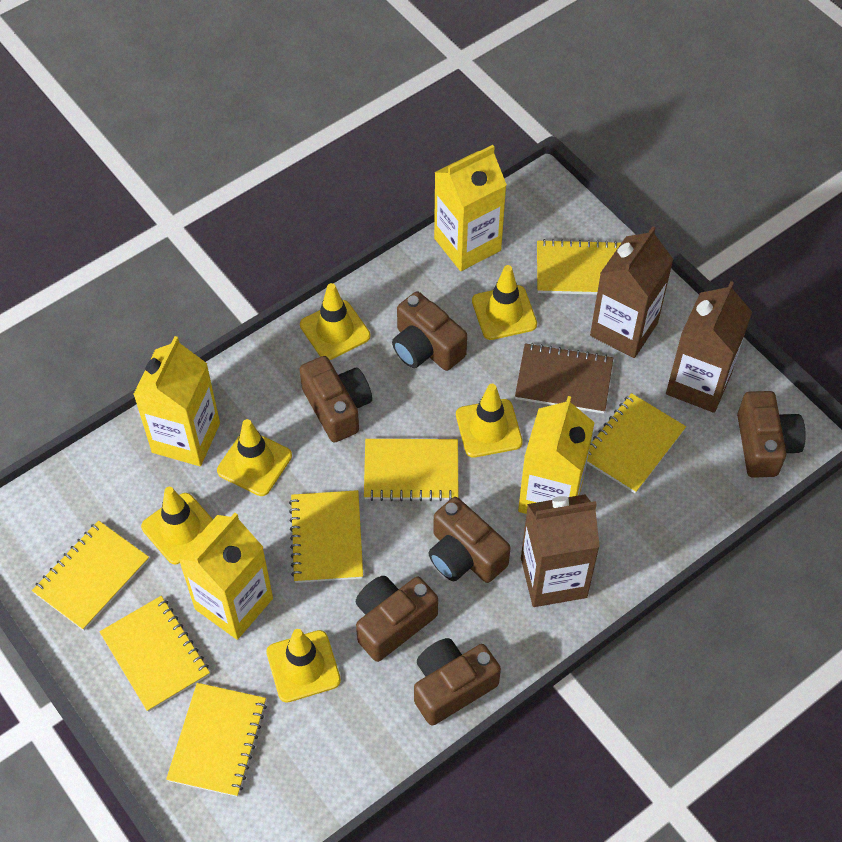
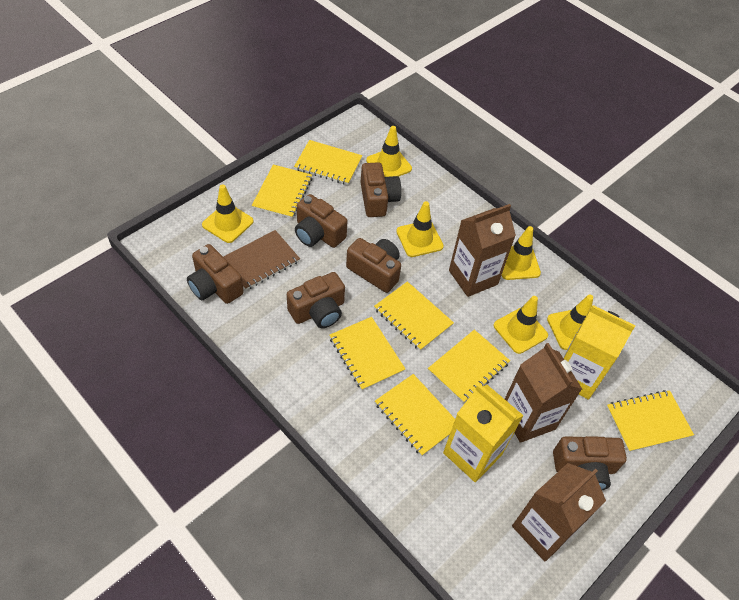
yellow carton: 4 -> 2

